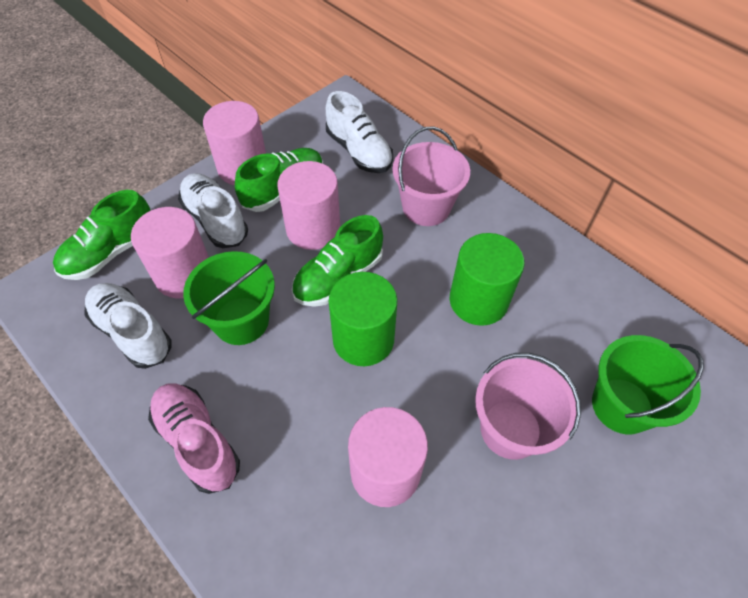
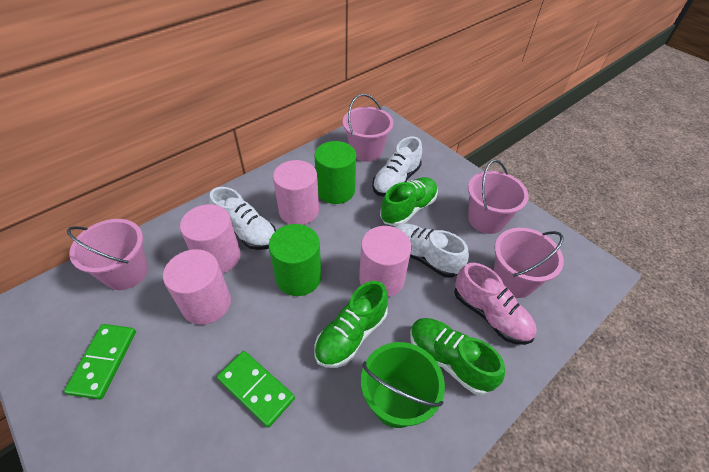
green bucket: 2 -> 1
green domino: 0 -> 2
pink bucket: 2 -> 4

